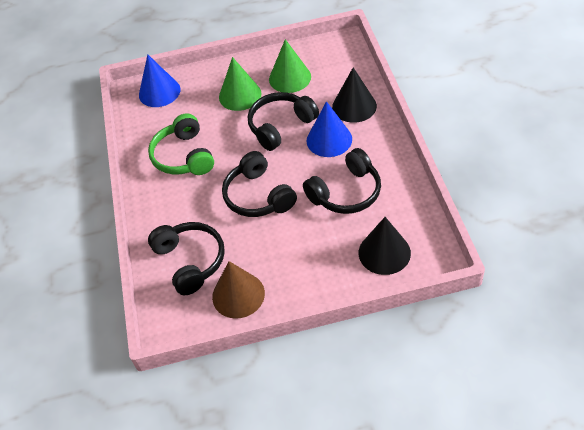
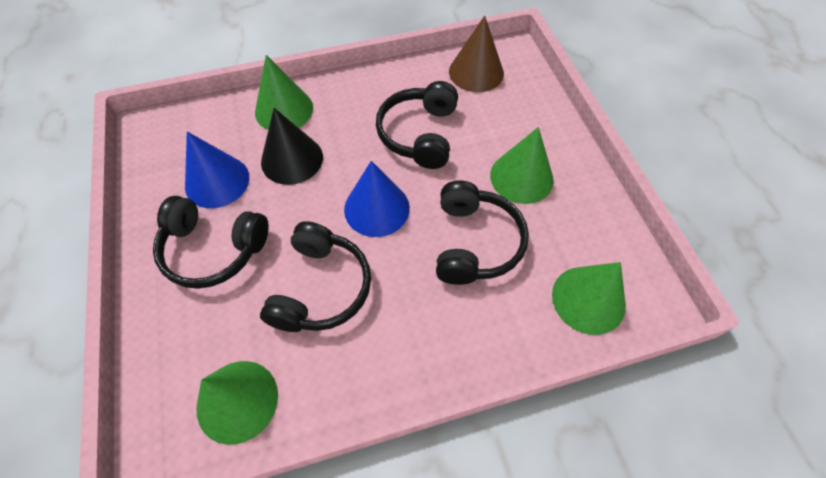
black cone: 2 -> 1
green cone: 2 -> 4
green headphones: 1 -> 0

